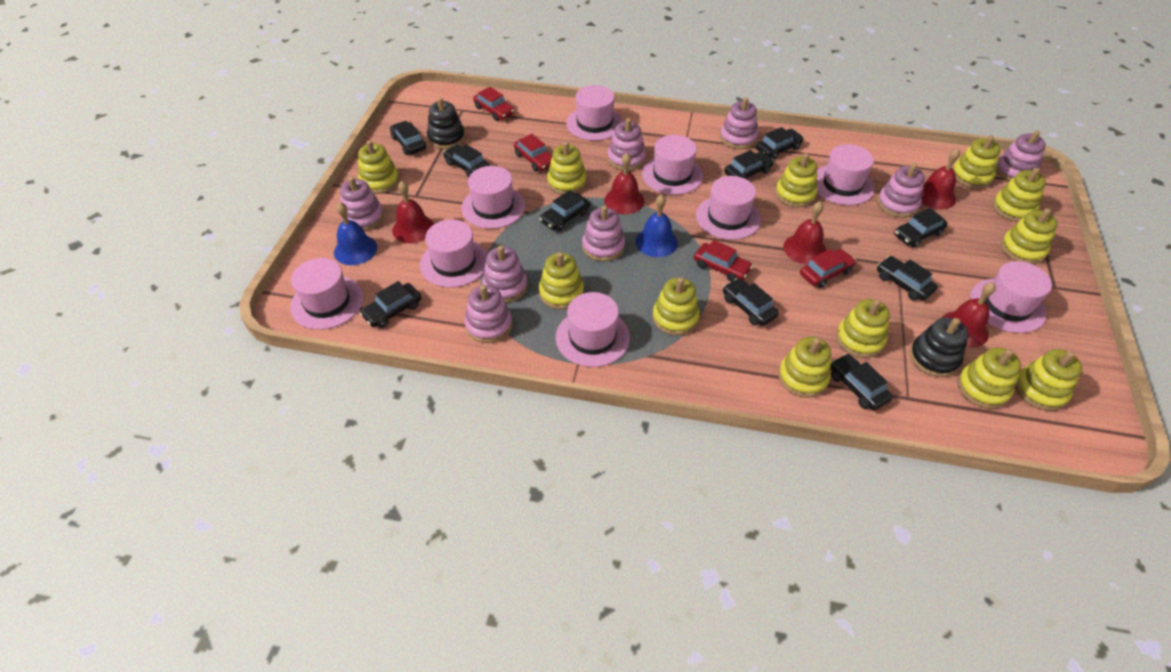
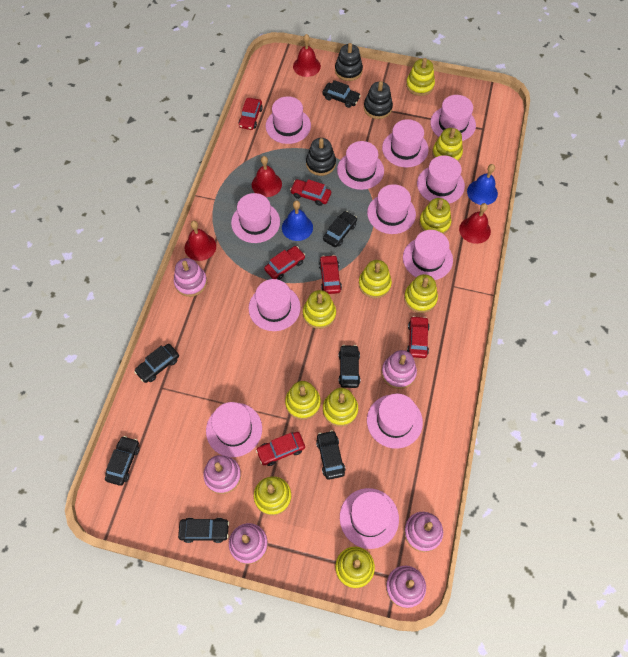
black car: 10 -> 7
black stacking toy: 2 -> 3
pink hat: 9 -> 12
pink stacking toy: 8 -> 6
red bell: 5 -> 4
red car: 4 -> 6
yellow stacking toy: 12 -> 10

